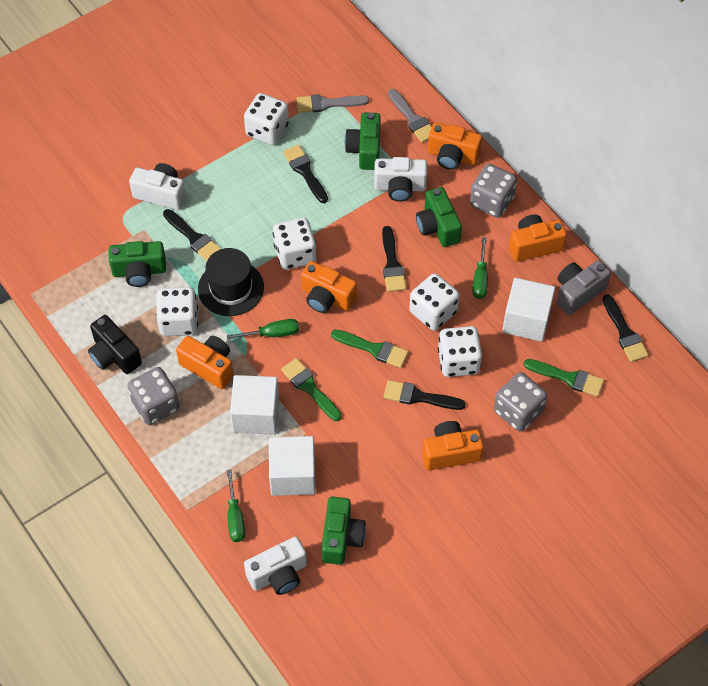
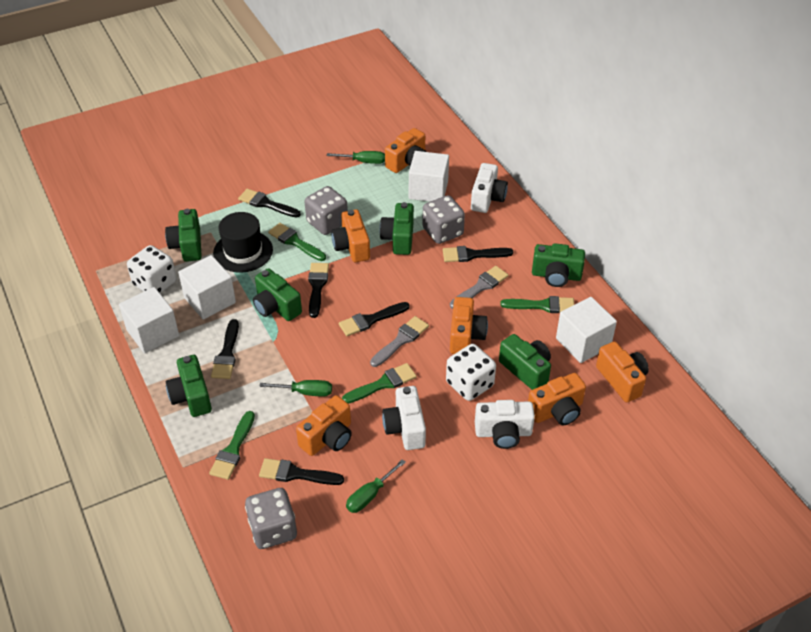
black brush: 5 -> 6
black camera: 1 -> 0
green brush: 3 -> 4
green camera: 4 -> 6
grey camera: 1 -> 0
orange camera: 5 -> 6
white cube: 3 -> 4
white dice: 5 -> 2

